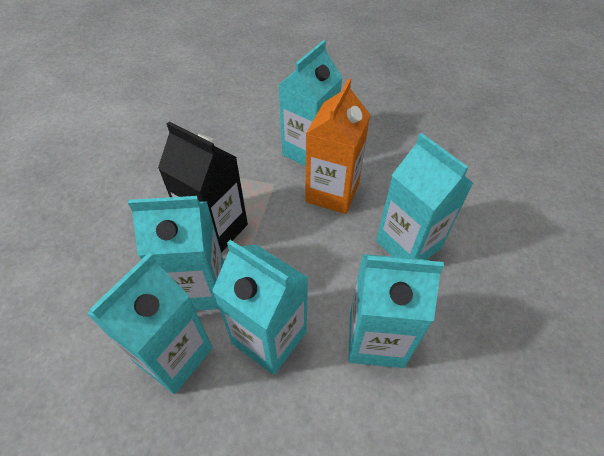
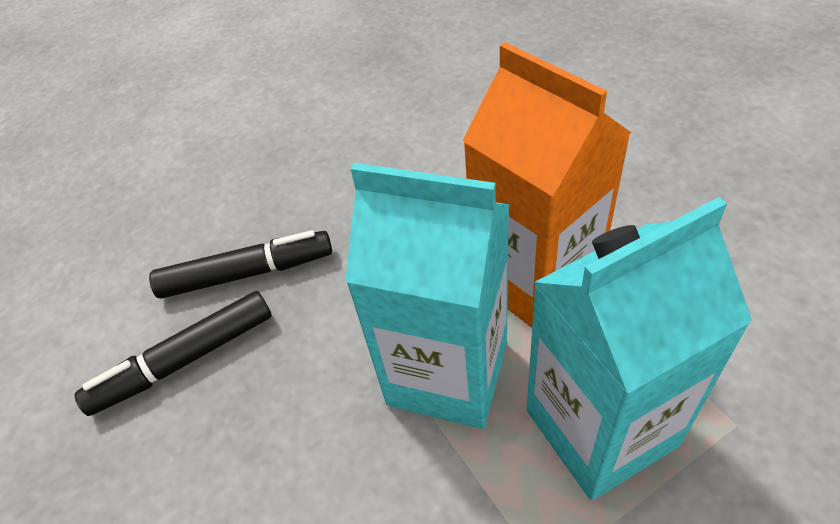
black carton: 1 -> 0
black marker: 0 -> 2
turquoise carton: 6 -> 2

